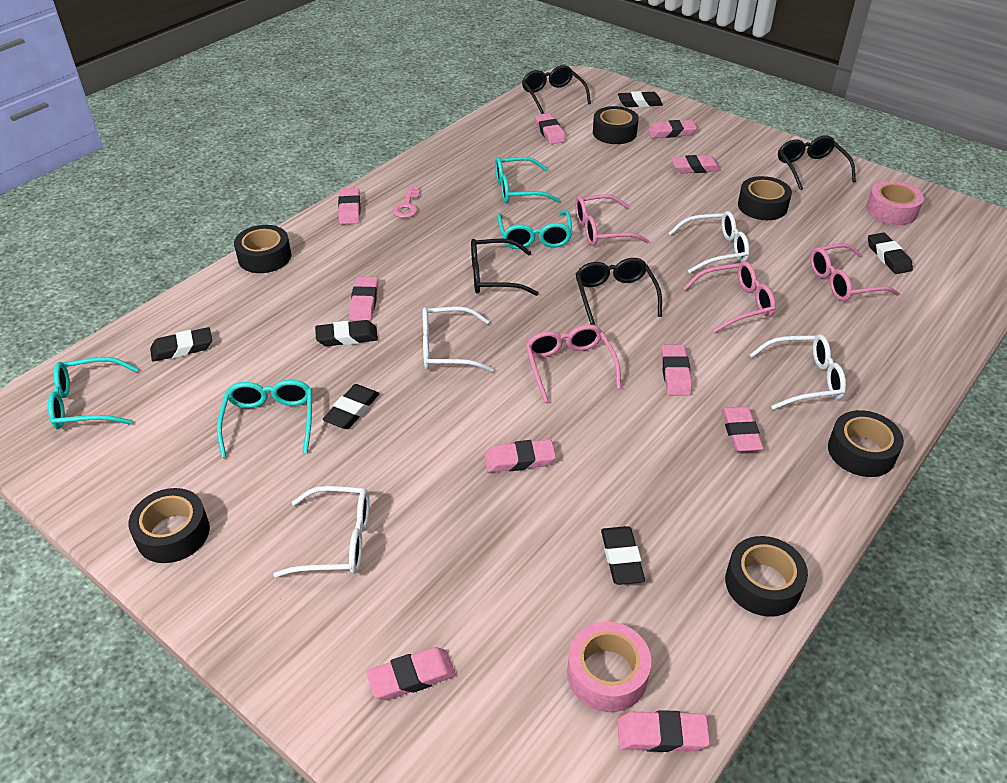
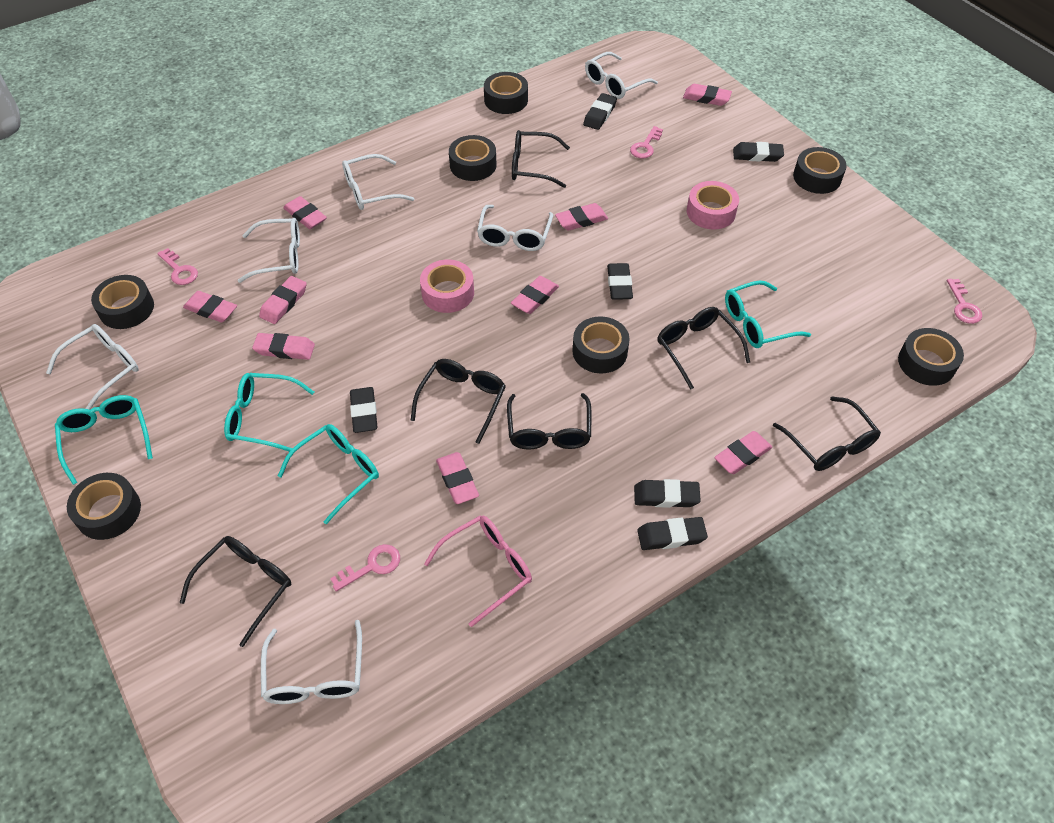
black glasses: 4 -> 6
black tape: 6 -> 7
pink eraser: 10 -> 9
pink glasses: 4 -> 1
pink key: 1 -> 4
white glasses: 4 -> 6

